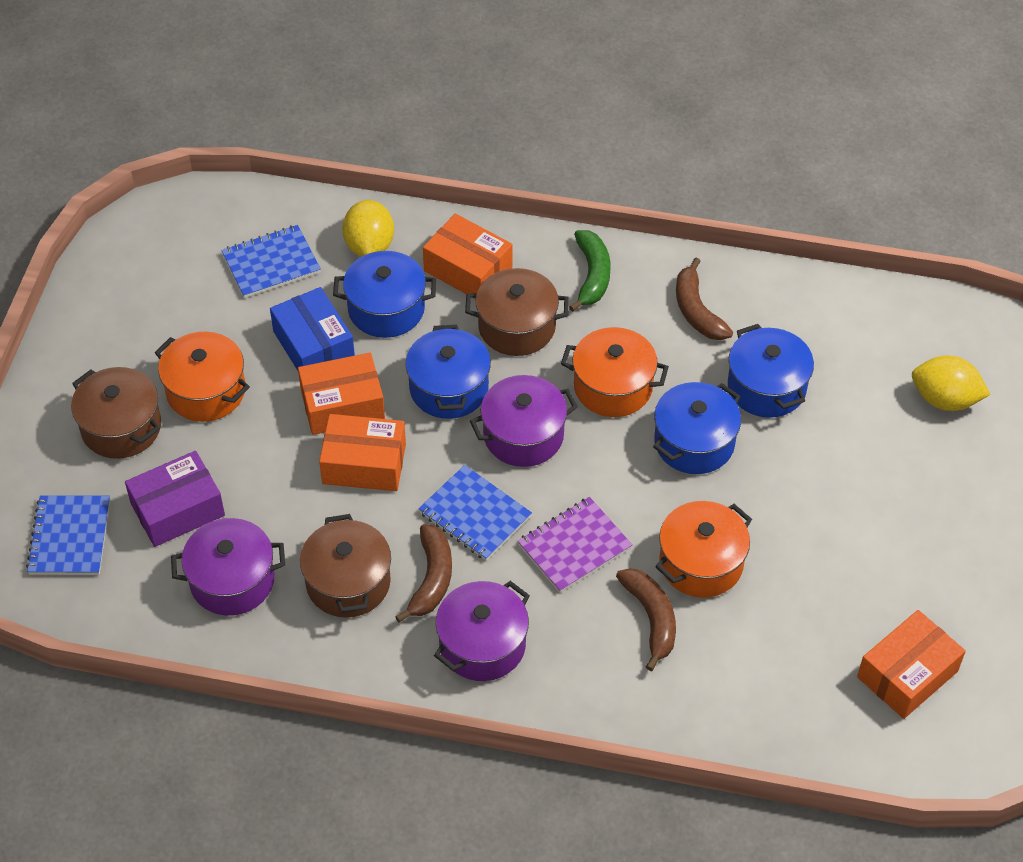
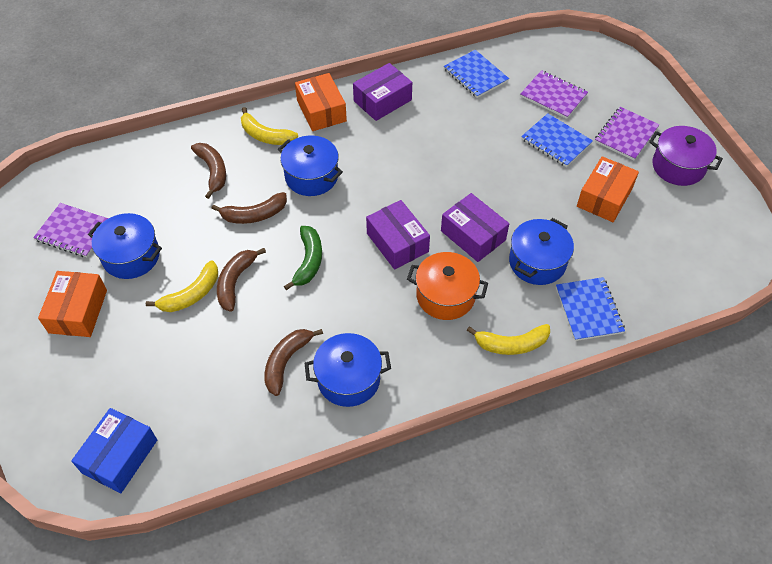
brown banana: 3 -> 4
brown pot: 3 -> 0
orange box: 4 -> 3
orange pot: 3 -> 1
purple box: 1 -> 3
purple notebook: 1 -> 3
purple pot: 3 -> 1
yellow banana: 0 -> 3
yellow lemon: 2 -> 0

